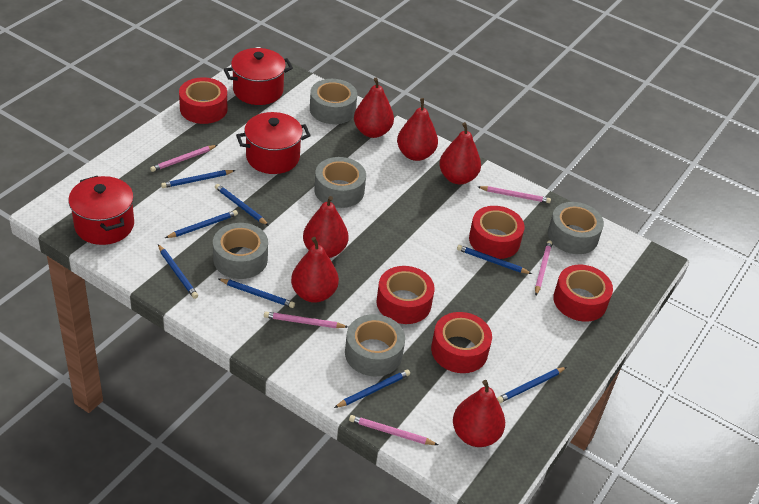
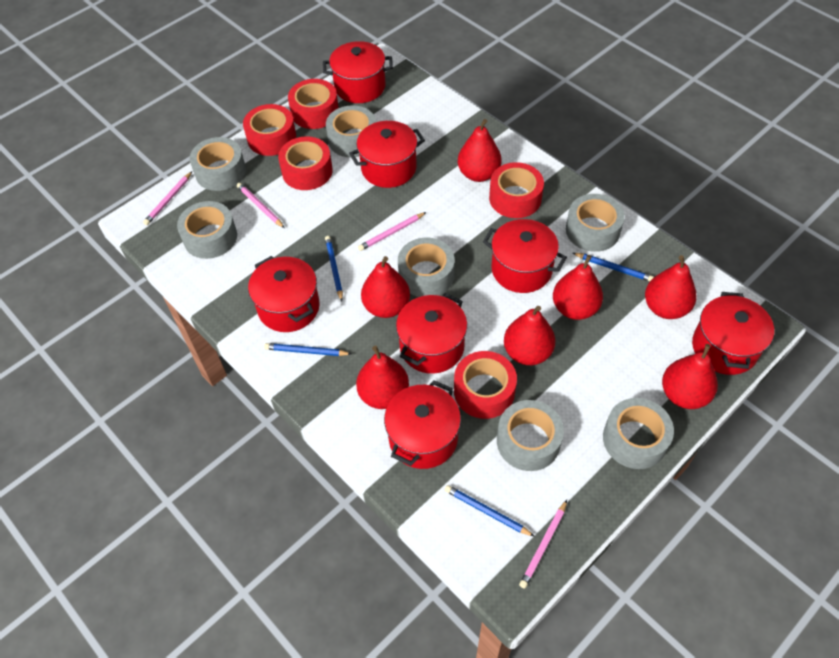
blue pencil: 8 -> 4
grey tape: 5 -> 7
pink pencil: 5 -> 4
red pear: 6 -> 7
red pot: 3 -> 7

